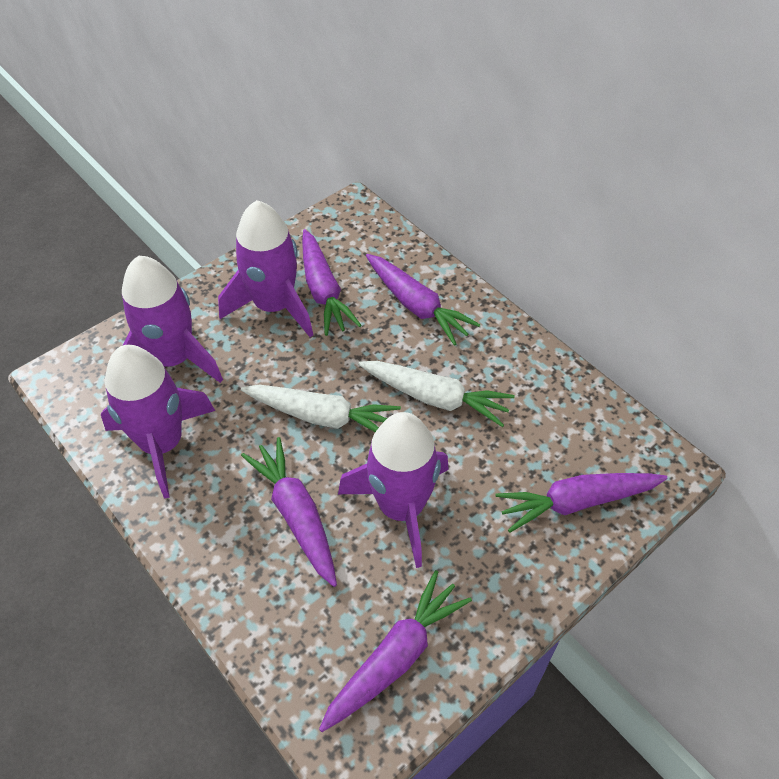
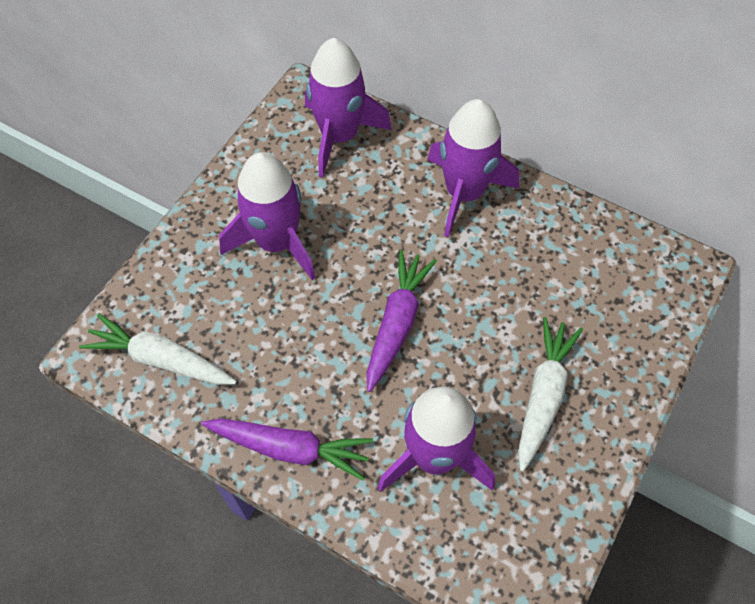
purple carrot: 5 -> 2

